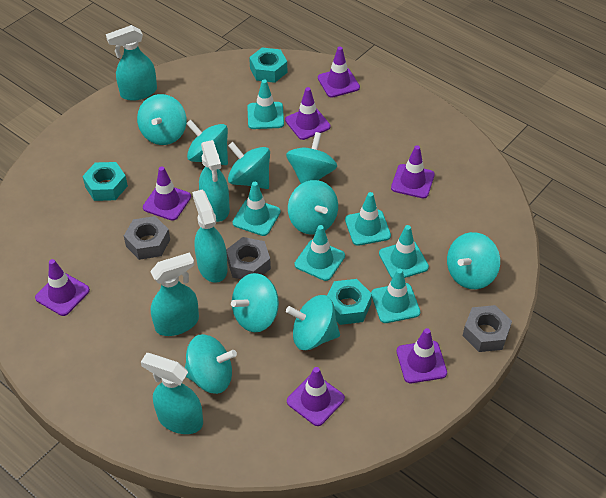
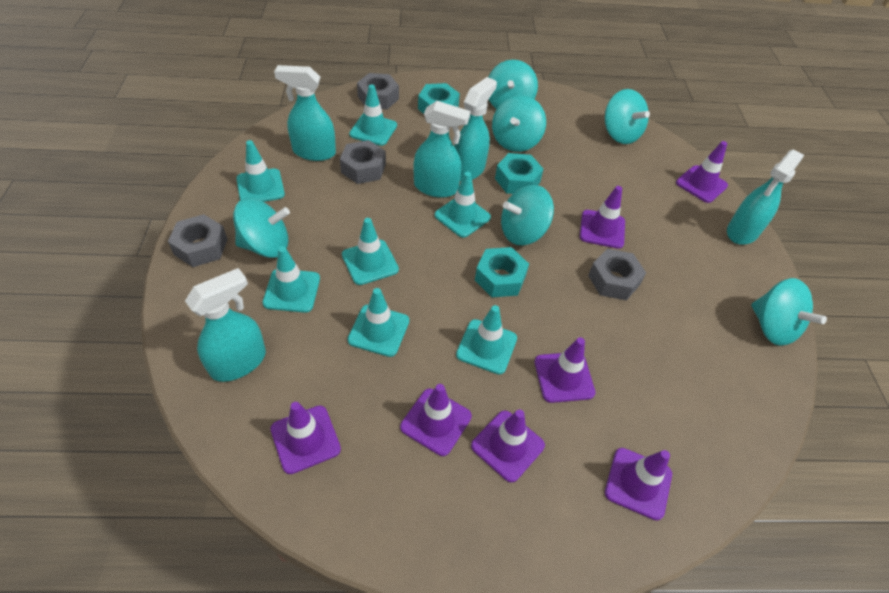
grey nut: 3 -> 4
turquoise spinning top: 9 -> 6
turquoise traffic cone: 6 -> 7

